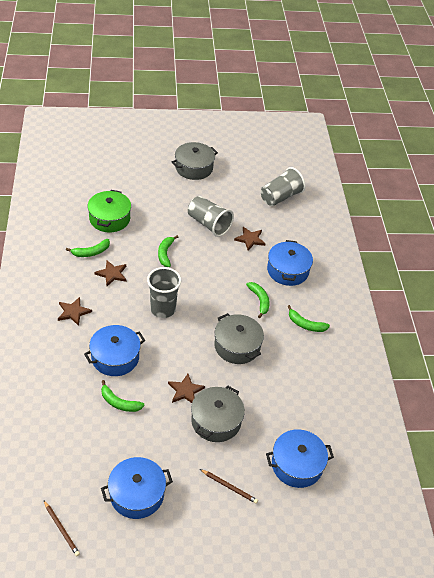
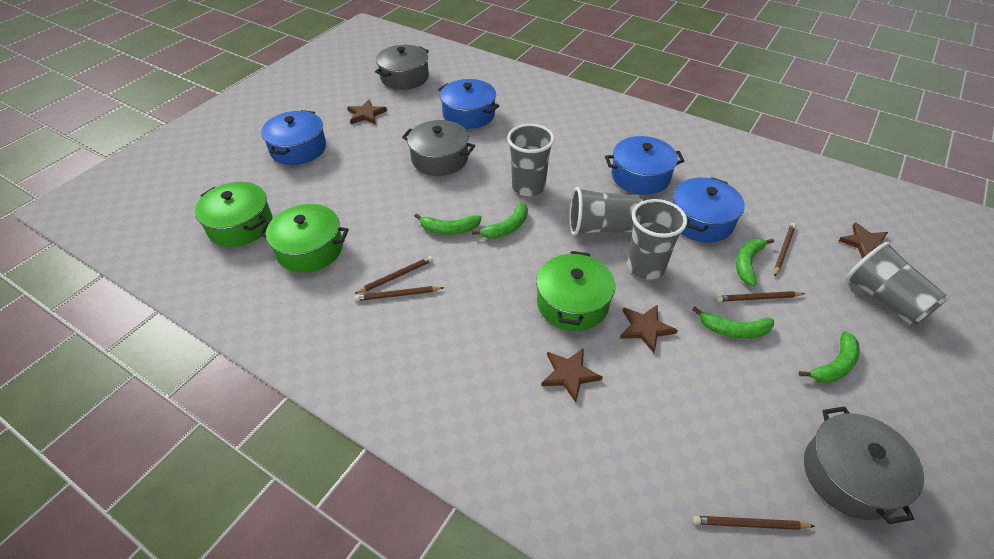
brown pencil: 2 -> 5
green pot: 1 -> 3
grey cup: 3 -> 4

